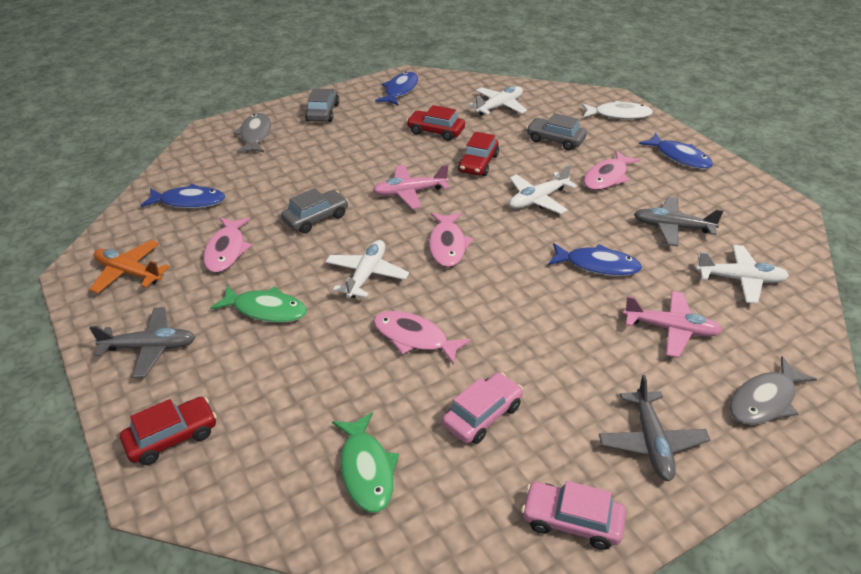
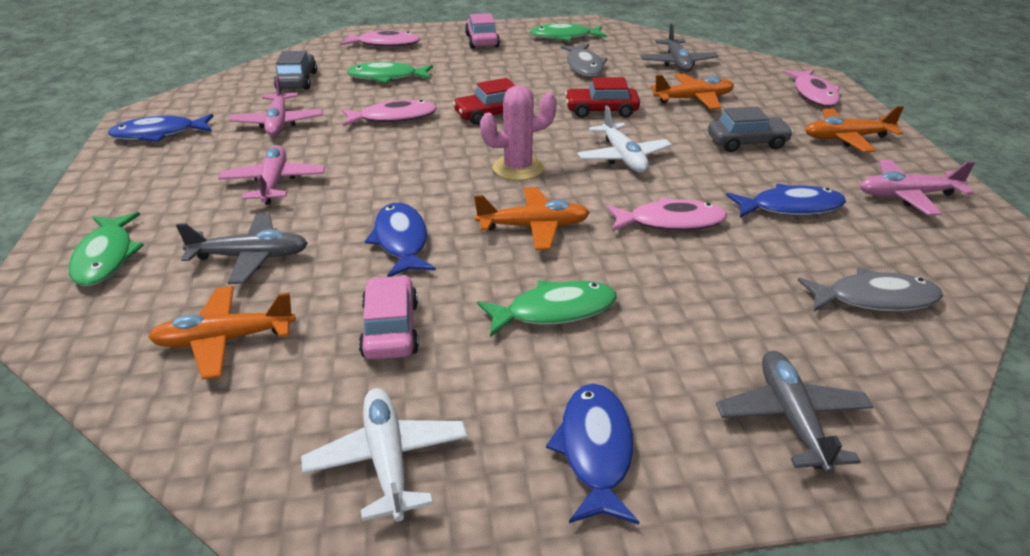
green fish: 2 -> 4
grey car: 3 -> 2
orange plane: 1 -> 4
pink cactus: 0 -> 1
pink plane: 2 -> 3
red car: 3 -> 2
white fish: 1 -> 0
white plane: 4 -> 2

